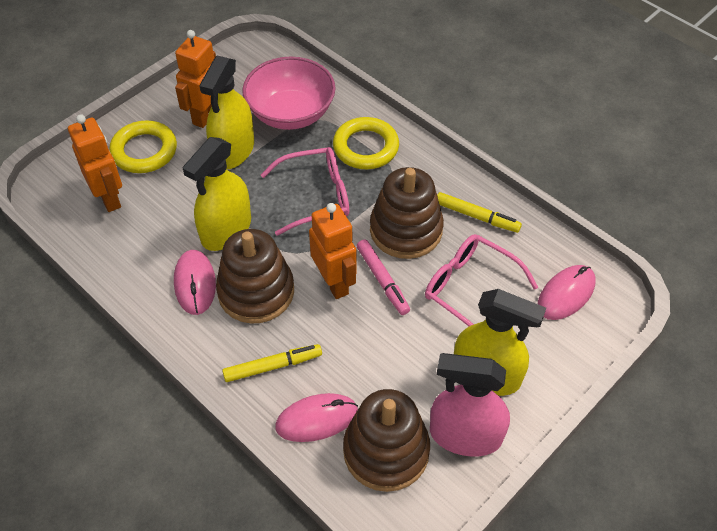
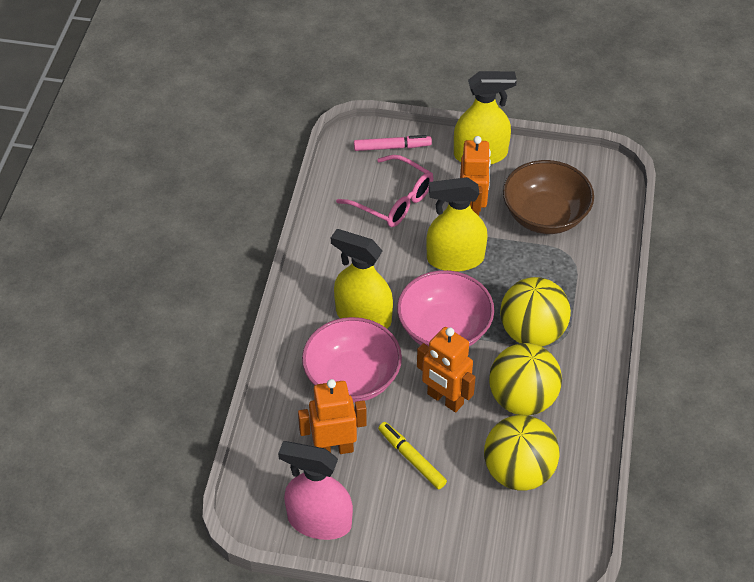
brown bowl: 0 -> 1
brown stacking toy: 3 -> 0
pink bowl: 1 -> 2
pink glasses: 2 -> 1
pink mouse: 3 -> 0
yellow ball: 0 -> 3
yellow marker: 2 -> 1
yellow ring: 2 -> 0

